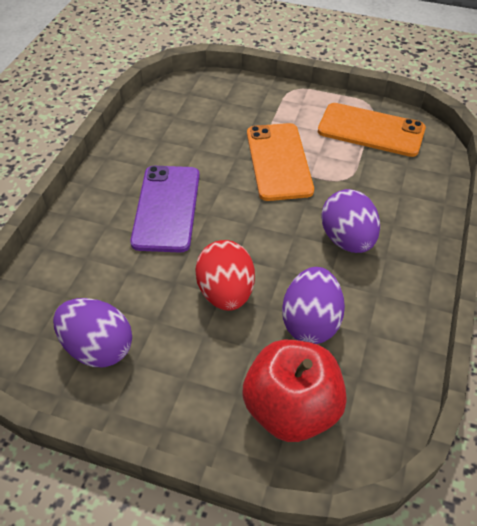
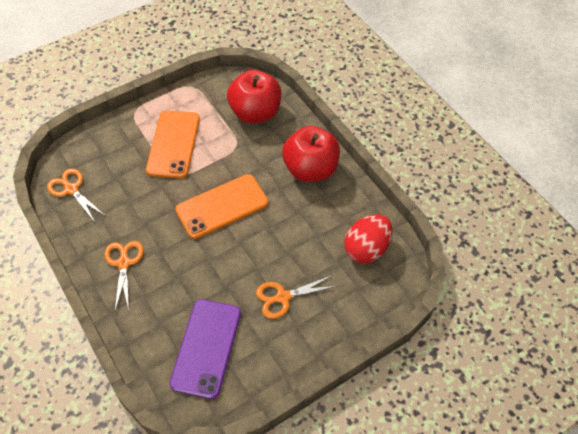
orange scissors: 0 -> 3
purple egg: 3 -> 0
red apple: 1 -> 2

